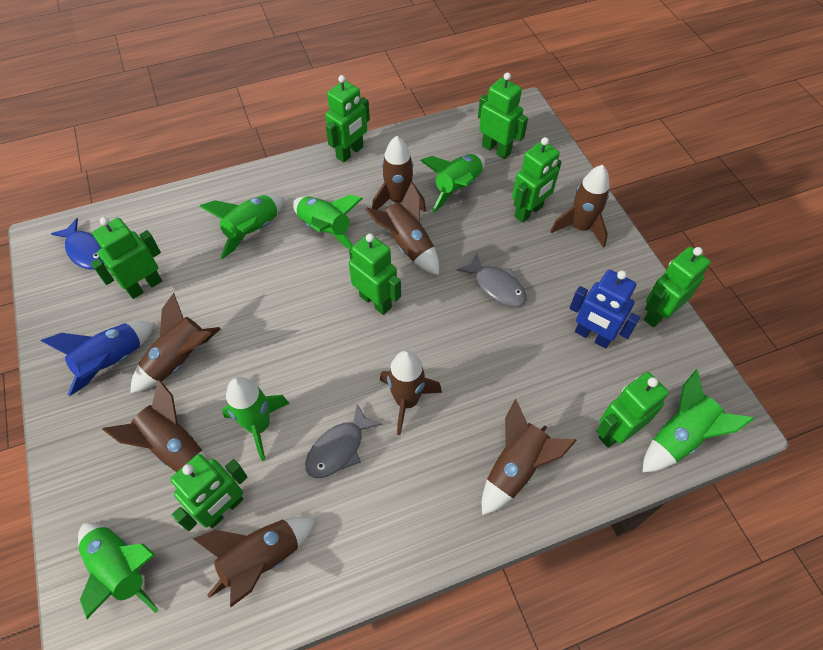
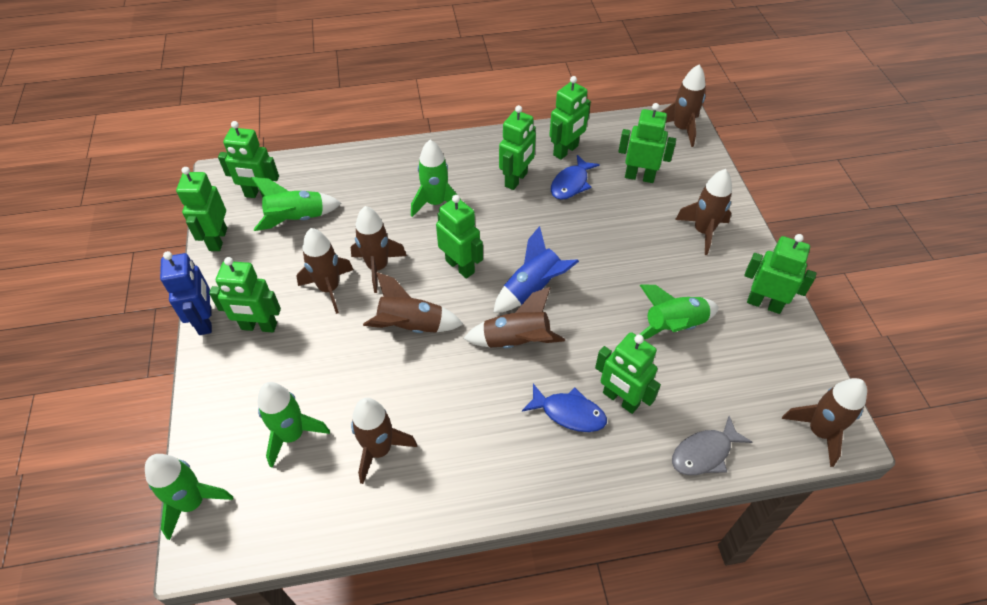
blue fish: 1 -> 2
green robot: 8 -> 9
green rocket: 6 -> 5
grey fish: 2 -> 1

